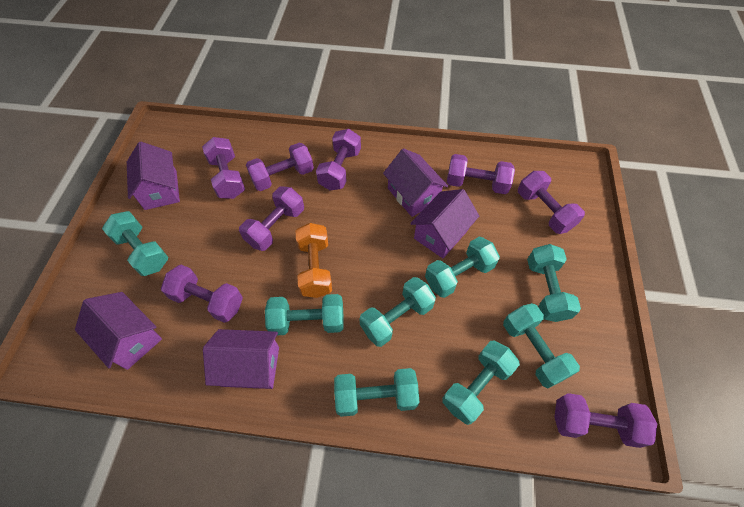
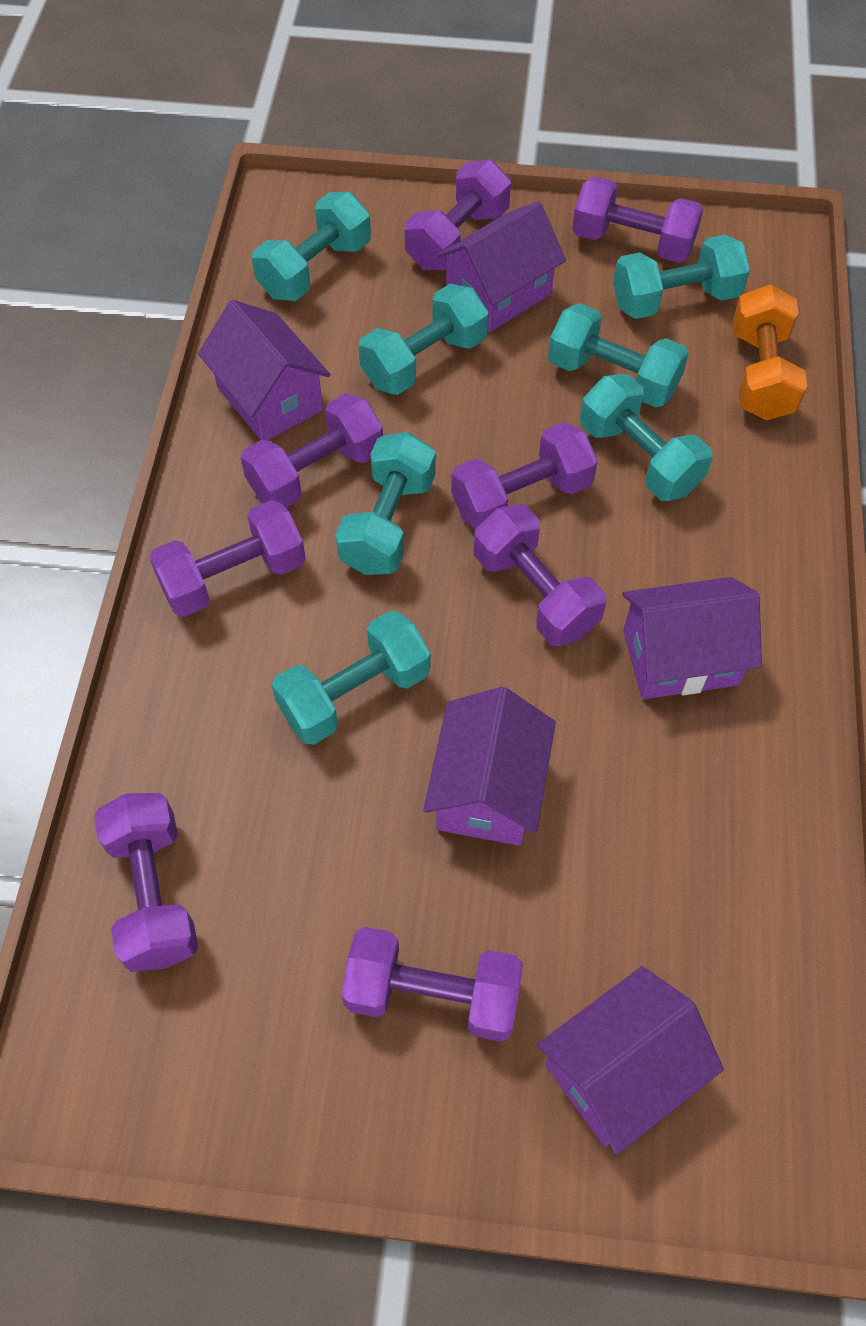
turquoise dumbbell: 8 -> 7

